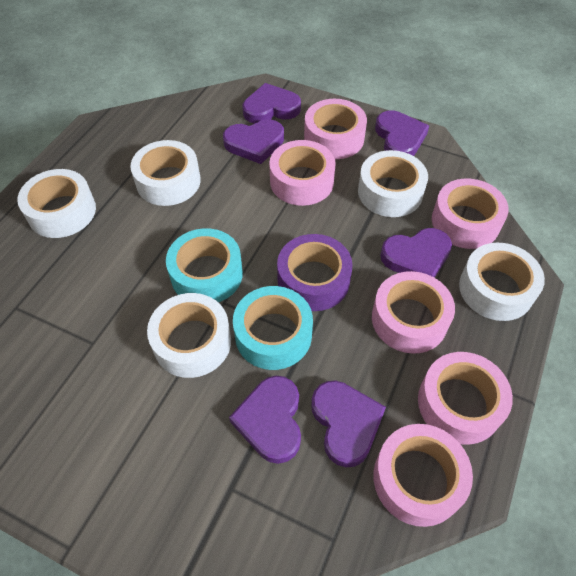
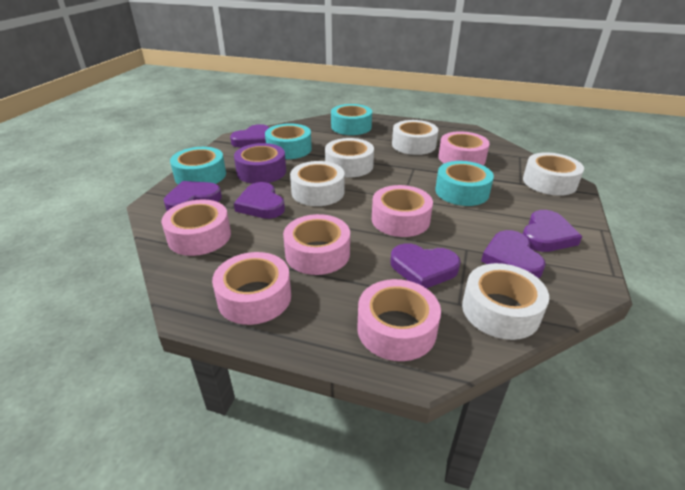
turquoise tape: 2 -> 4

